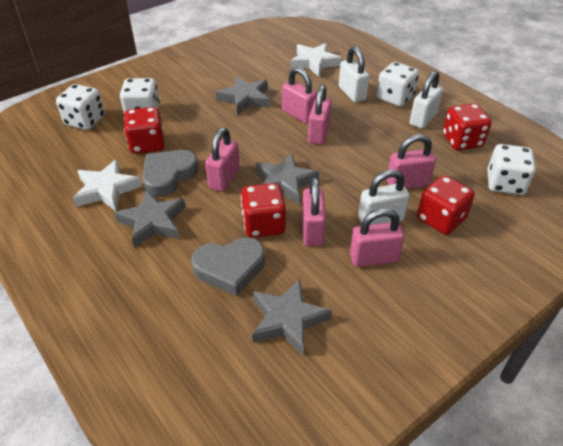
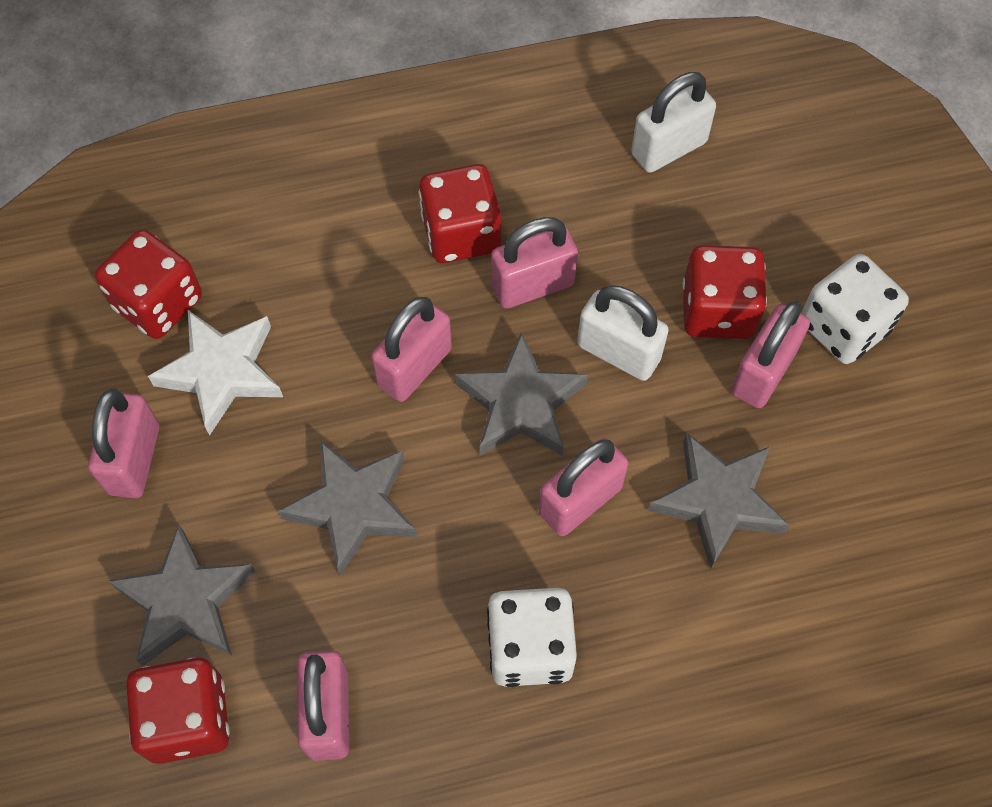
grey heart: 2 -> 0
white dice: 4 -> 2
white padlock: 3 -> 2
white star: 2 -> 1

